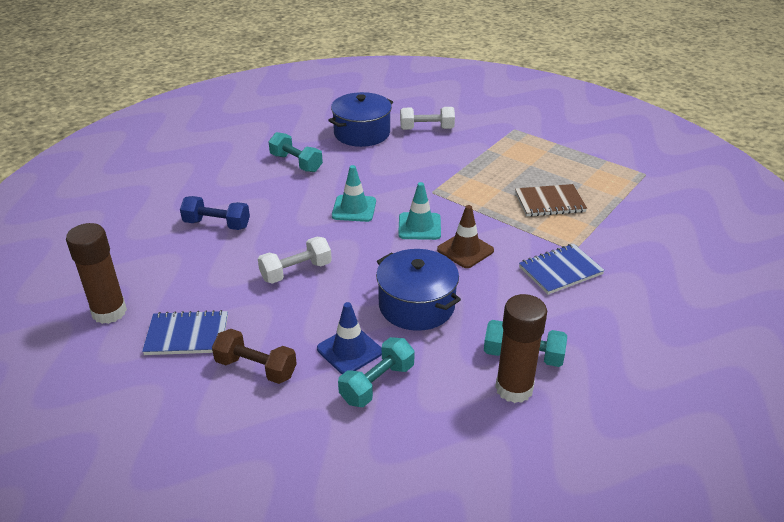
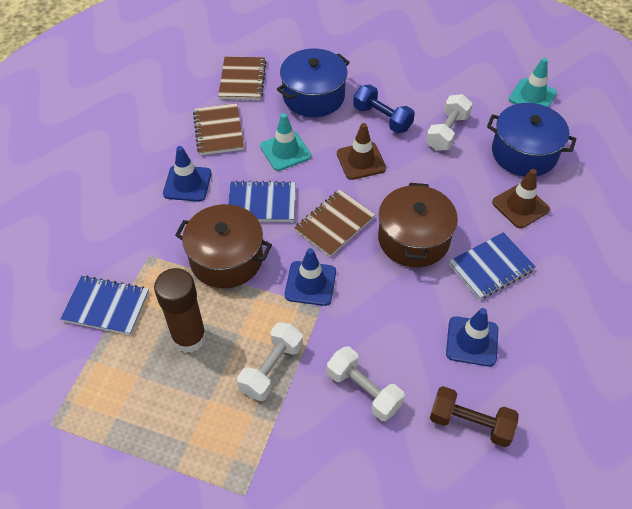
blue notebook: 2 -> 3
blue traffic cone: 1 -> 3
brown glue stick: 2 -> 1
brown notebook: 1 -> 3
brown pot: 0 -> 2
brown traffic cone: 1 -> 2
turquoise dumbbell: 3 -> 0
white dumbbell: 2 -> 3

